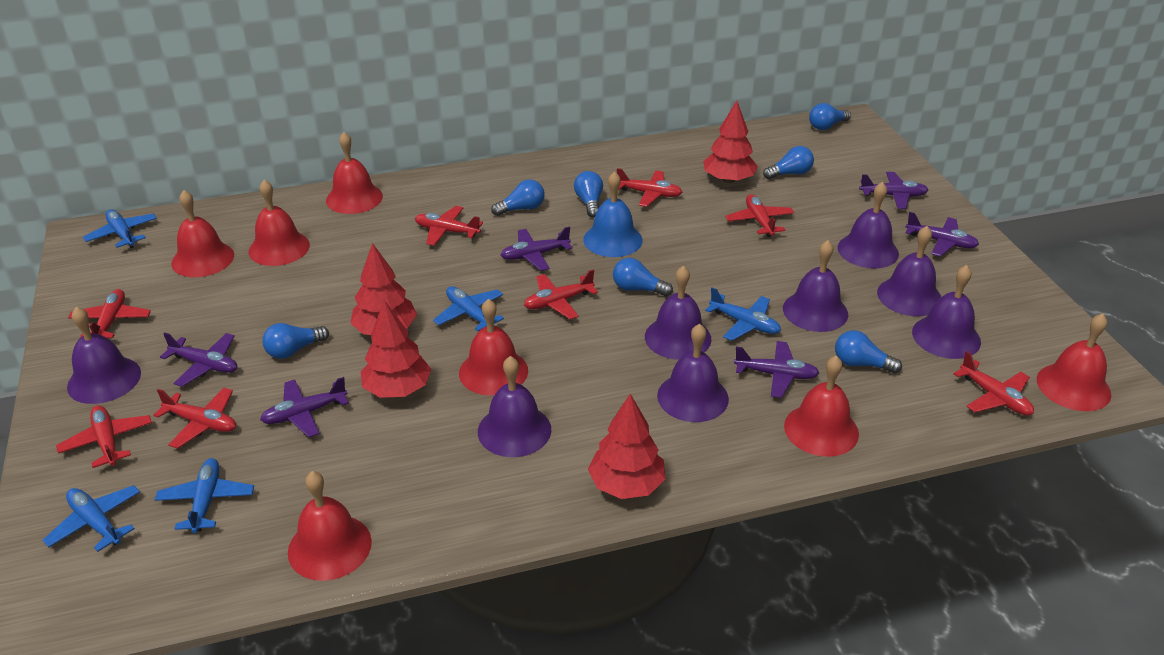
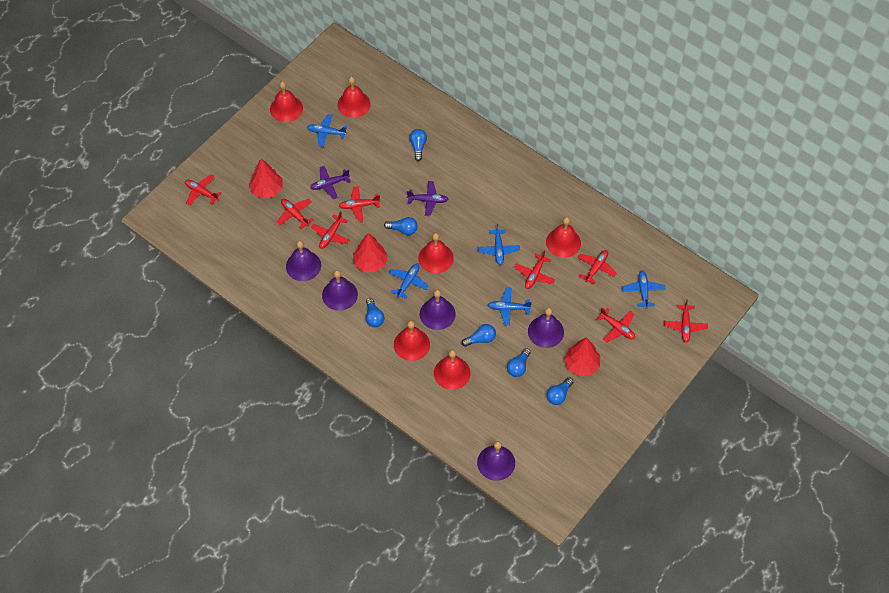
blue bell: 1 -> 0
blue light bulb: 7 -> 6
purple bell: 8 -> 5
purple plane: 6 -> 2
red bell: 7 -> 6
red tree: 4 -> 3

